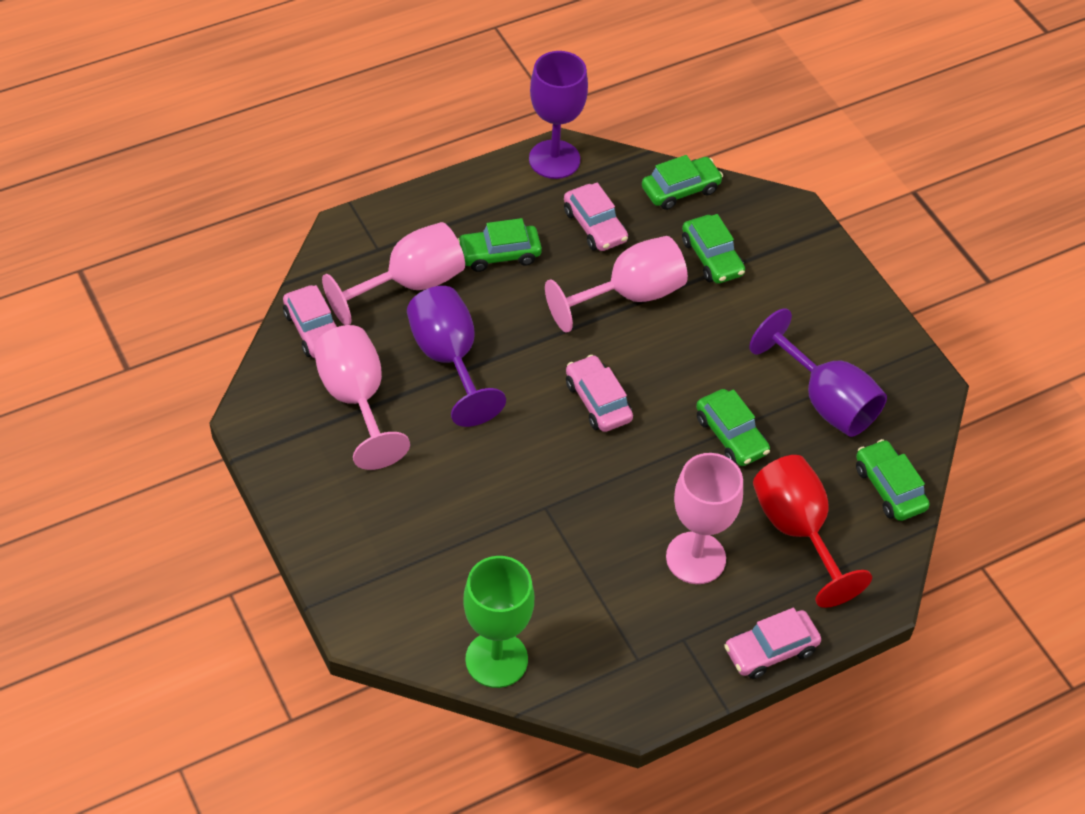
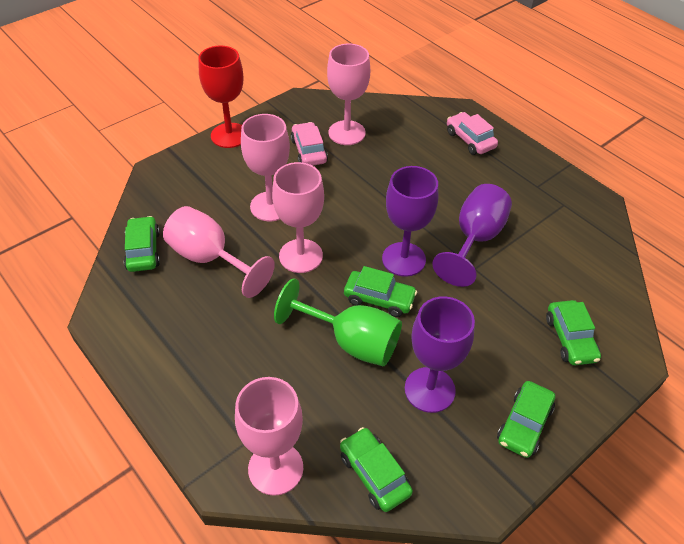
pink car: 4 -> 2
pink goblet: 4 -> 5

